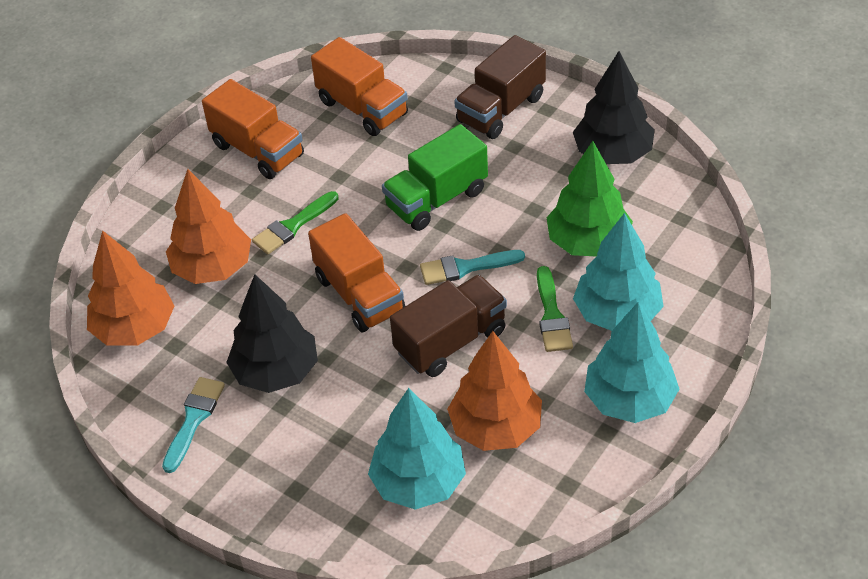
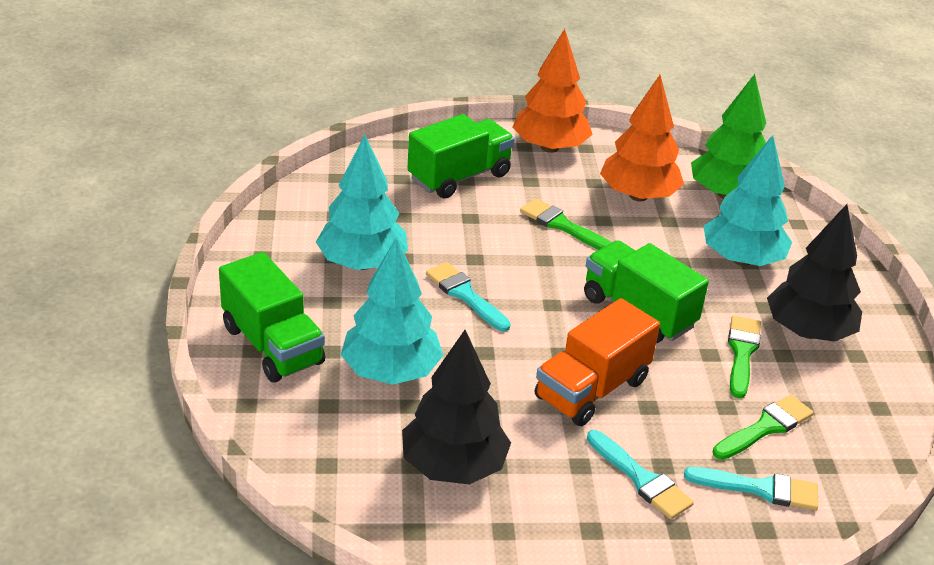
brown truck: 2 -> 0
green brush: 2 -> 3
green truck: 1 -> 3
orange tree: 3 -> 2
orange truck: 3 -> 1
turquoise brush: 2 -> 3

